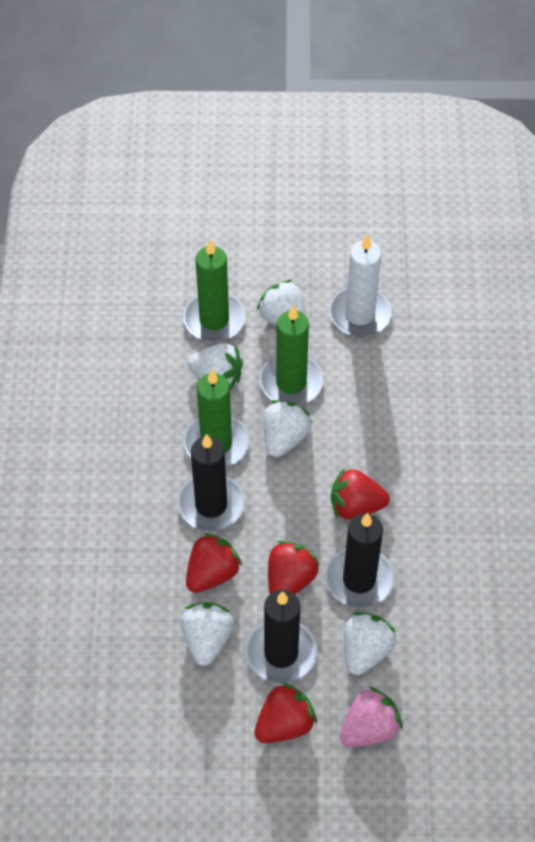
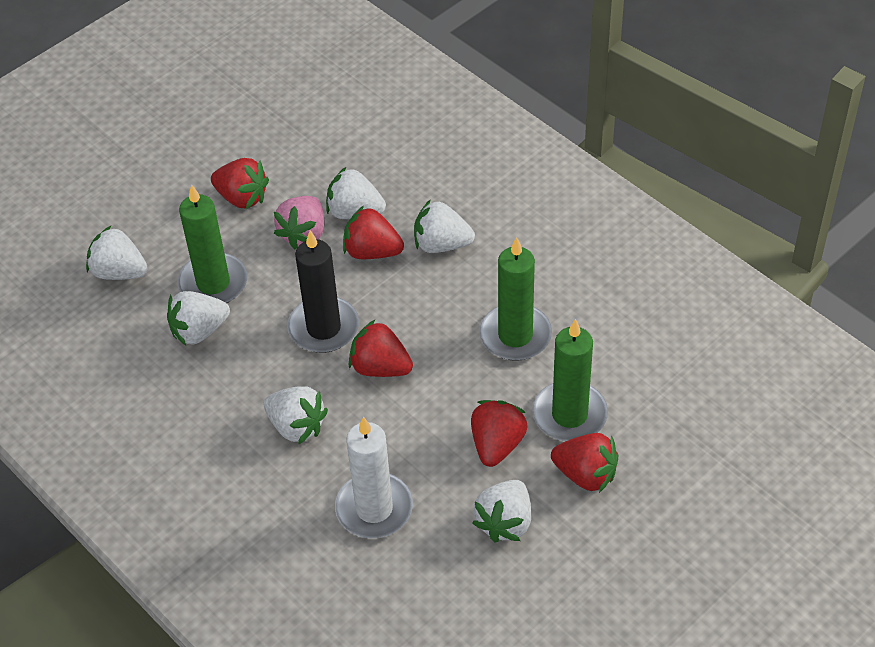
black candle: 3 -> 1
red strawberry: 4 -> 5
white strawberry: 5 -> 6

